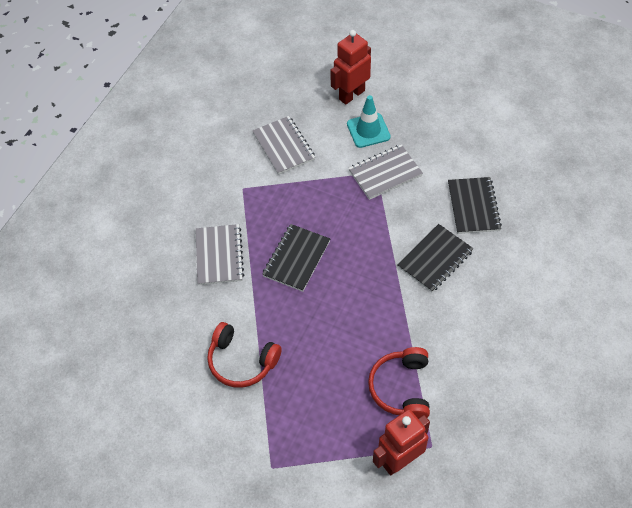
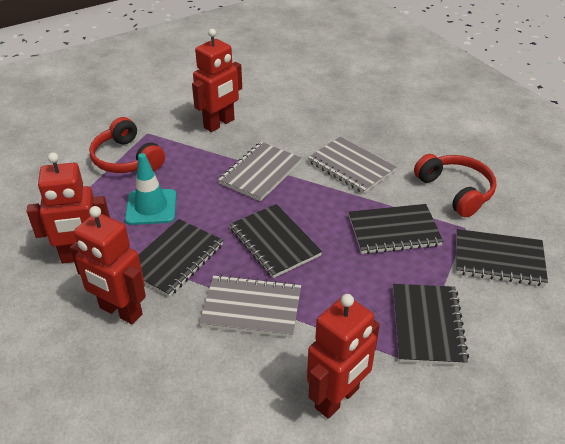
black notebook: 3 -> 5
red robot: 2 -> 4

